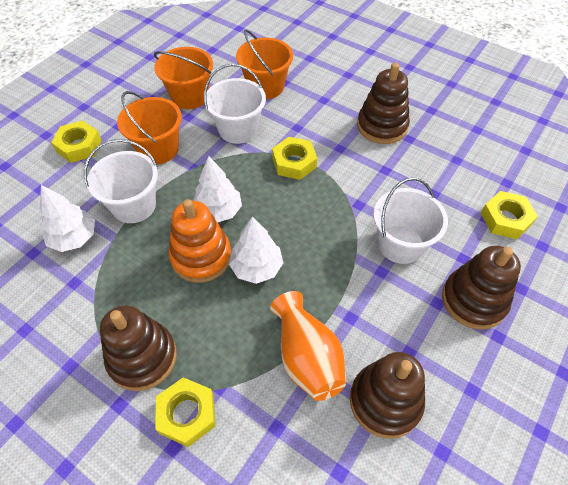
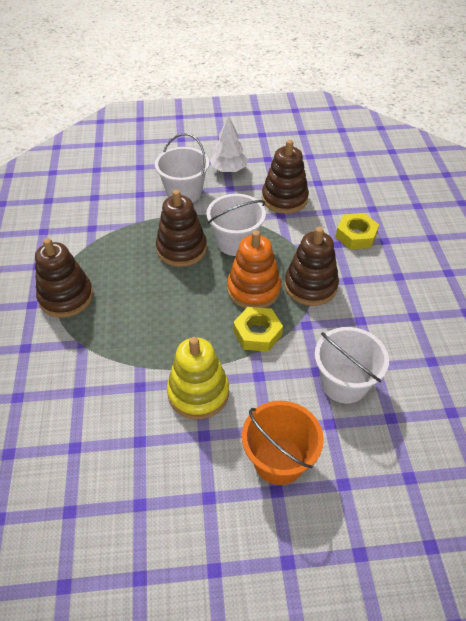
orange bucket: 3 -> 1
orange vase: 1 -> 0
white tree: 3 -> 1
yellow nut: 4 -> 2
yellow stacking toy: 0 -> 1

